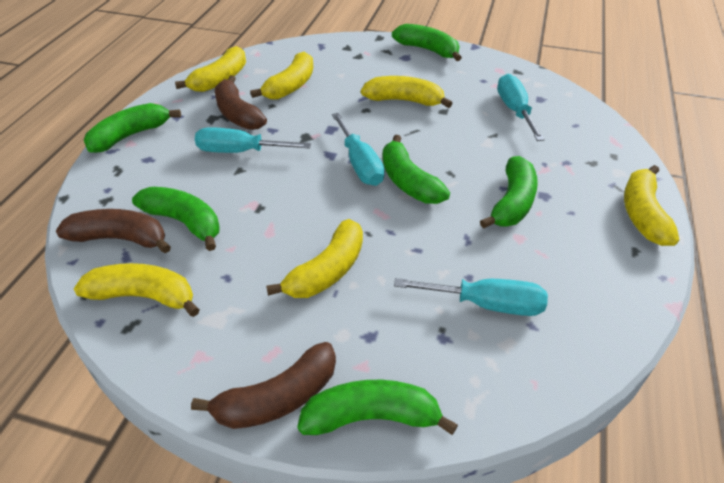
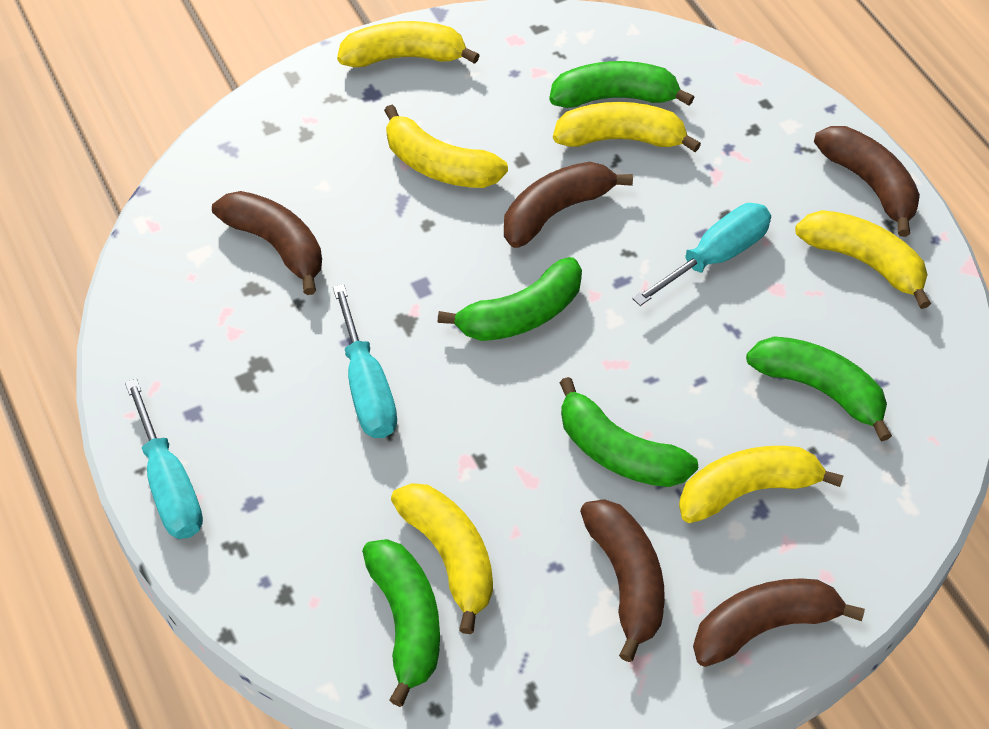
brown banana: 3 -> 5
green banana: 6 -> 5
turquoise screwdriver: 4 -> 3

